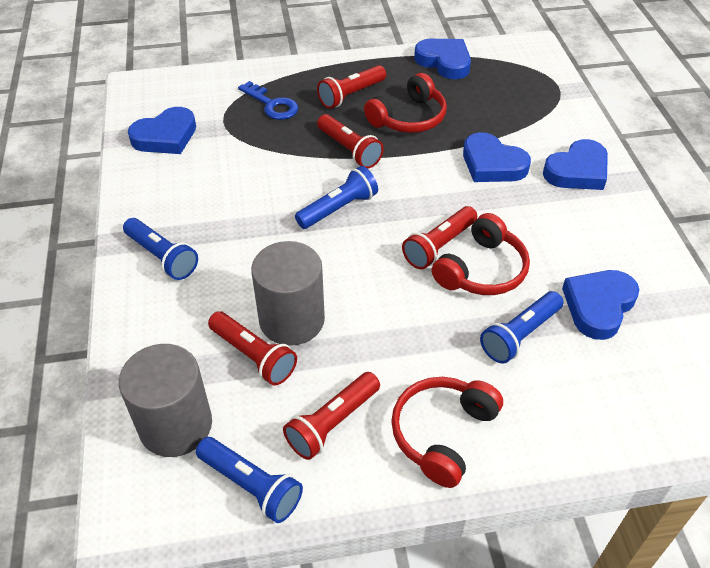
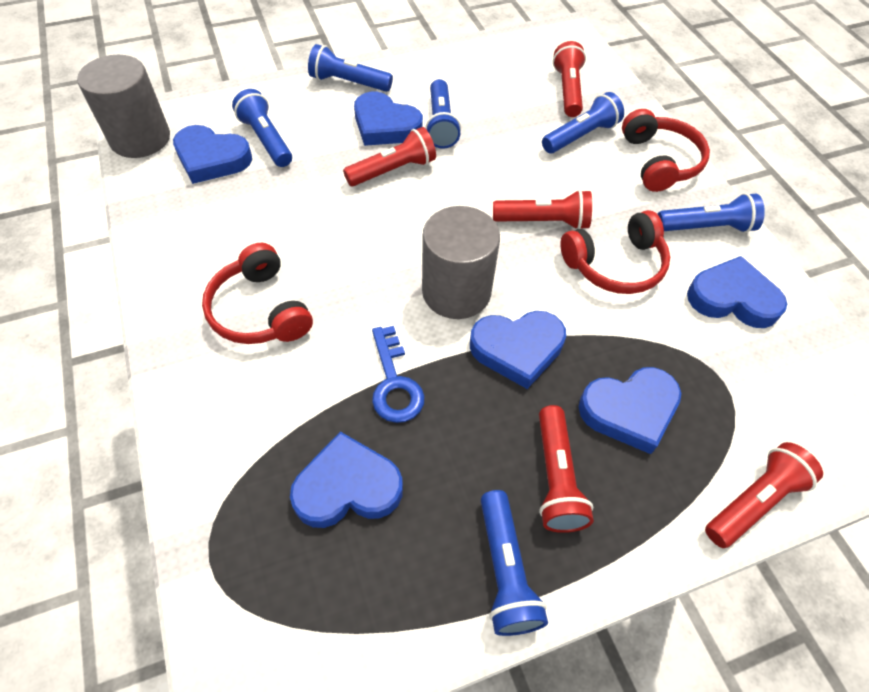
blue flashlight: 4 -> 6
blue heart: 5 -> 6

